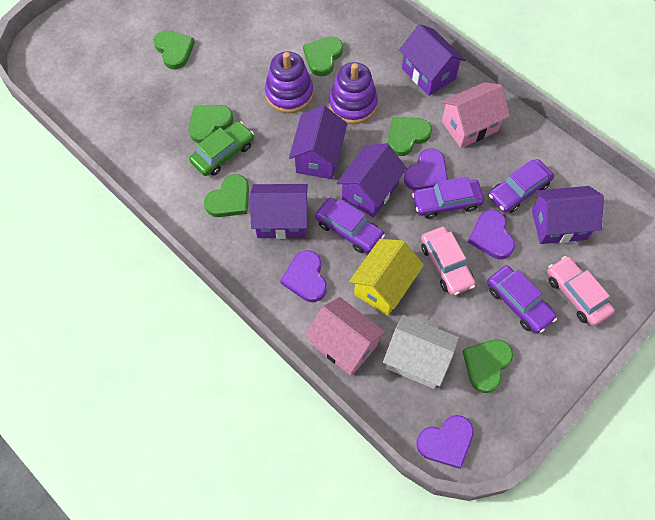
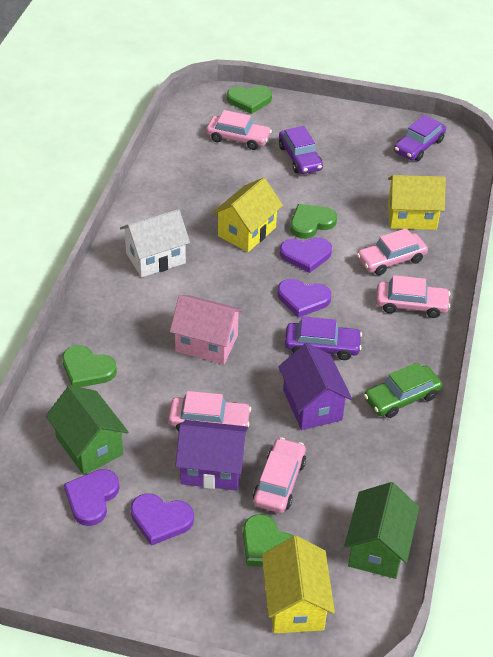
green heart: 6 -> 4
green house: 0 -> 2
pink car: 2 -> 5
pink house: 2 -> 1
purple car: 4 -> 3
purple house: 5 -> 2
purple stacking toy: 2 -> 0
yellow house: 1 -> 3

